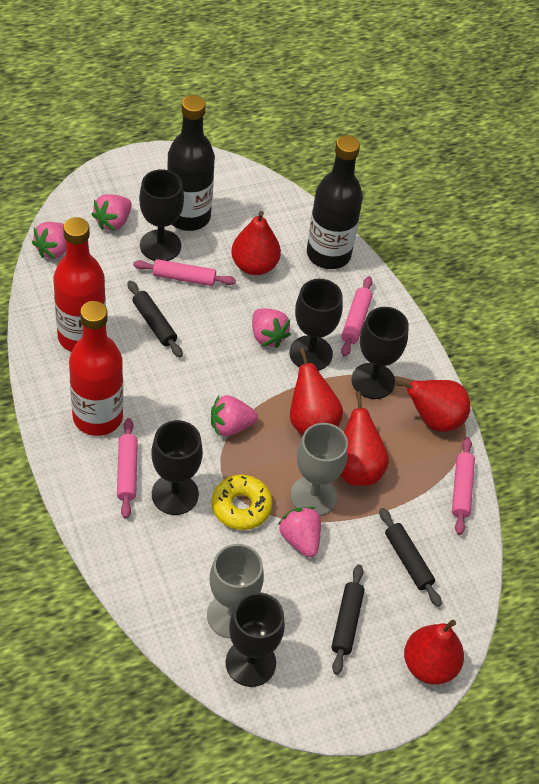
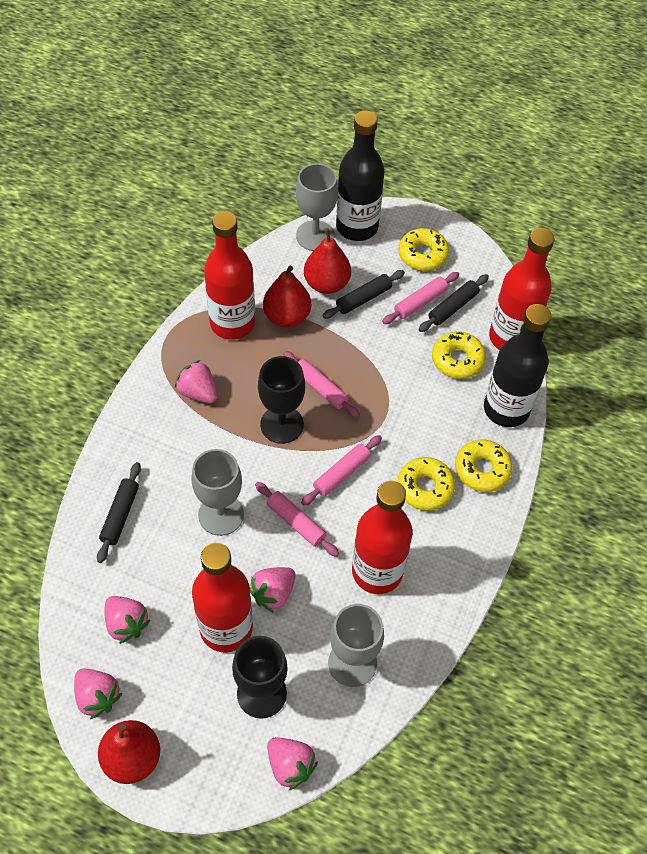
black goblet: 5 -> 2
grey goblet: 2 -> 3
red bottle: 2 -> 4
red pear: 5 -> 3
yellow donut: 1 -> 4

